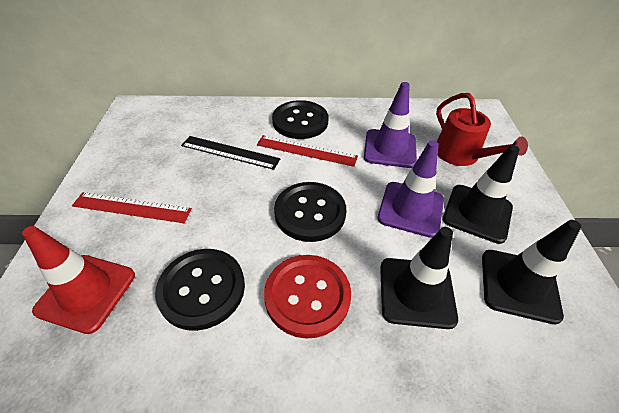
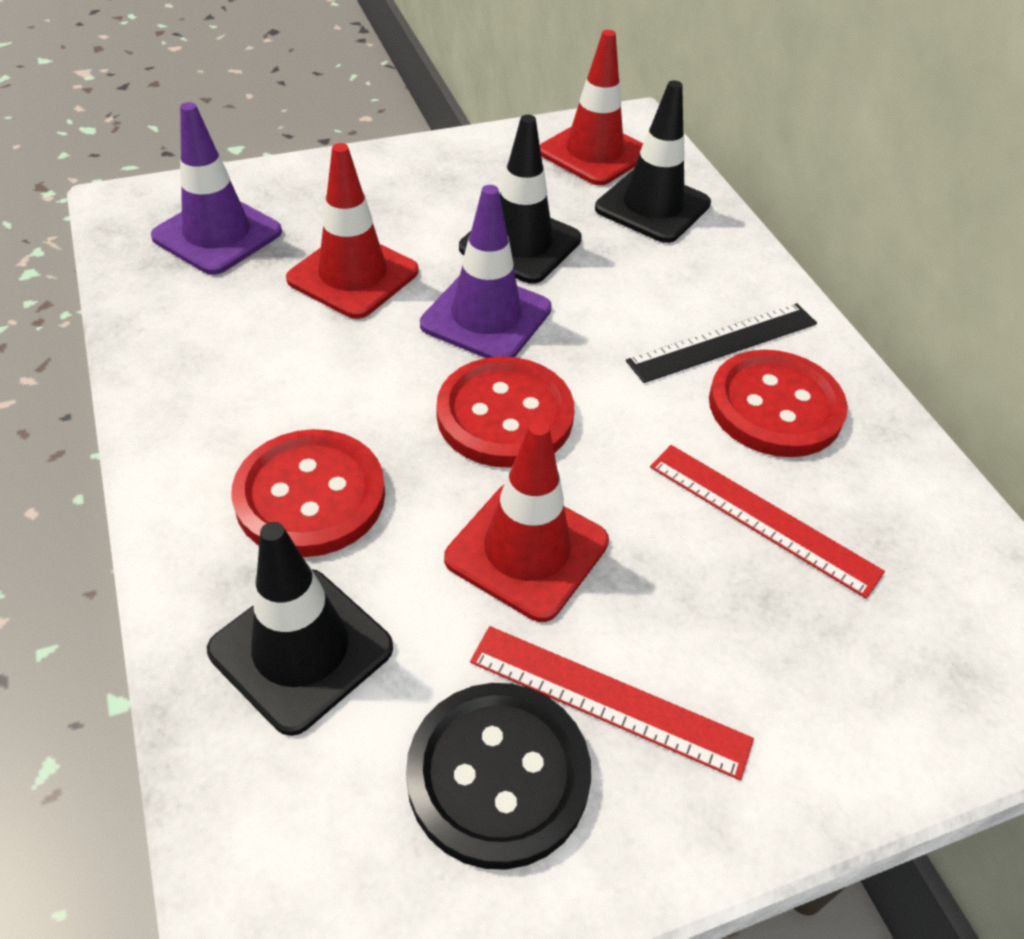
black button: 3 -> 1
red button: 1 -> 3
red traffic cone: 1 -> 3
red watering can: 1 -> 0

